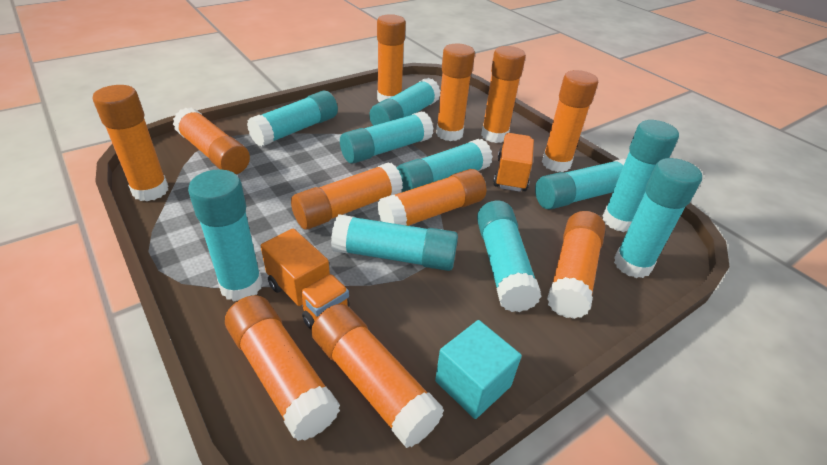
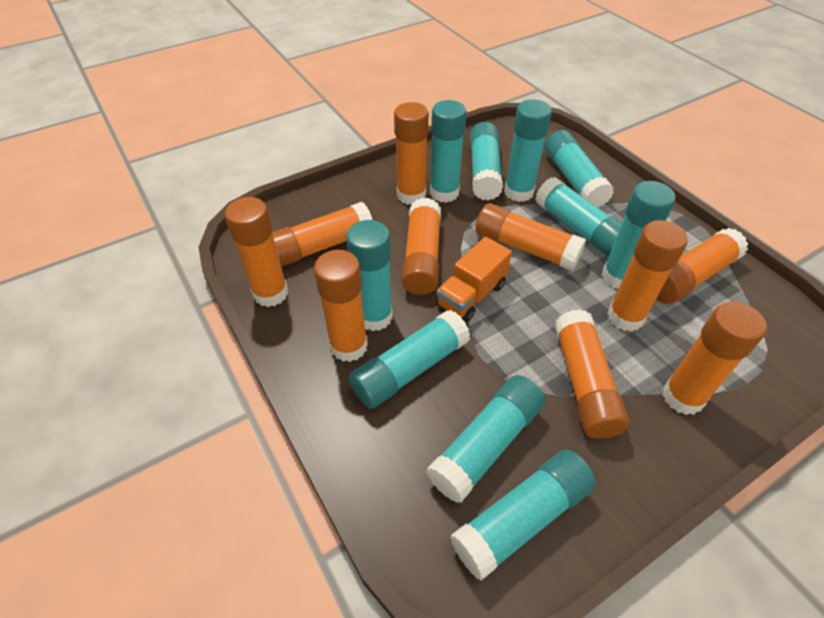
orange glue stick: 11 -> 10
orange truck: 2 -> 1
turquoise cube: 1 -> 0

